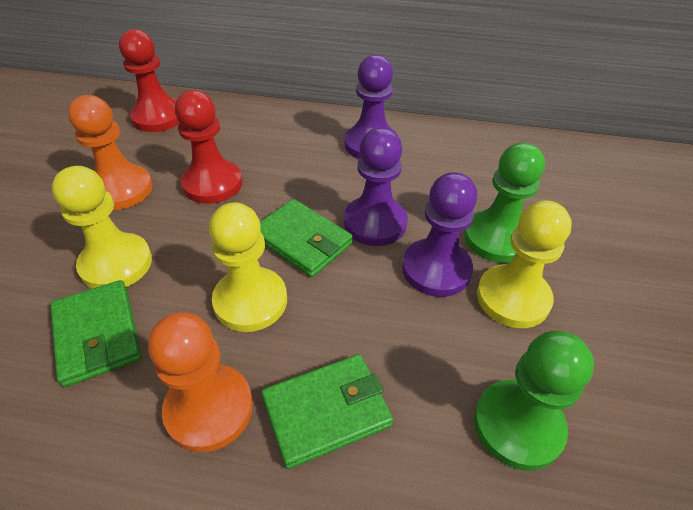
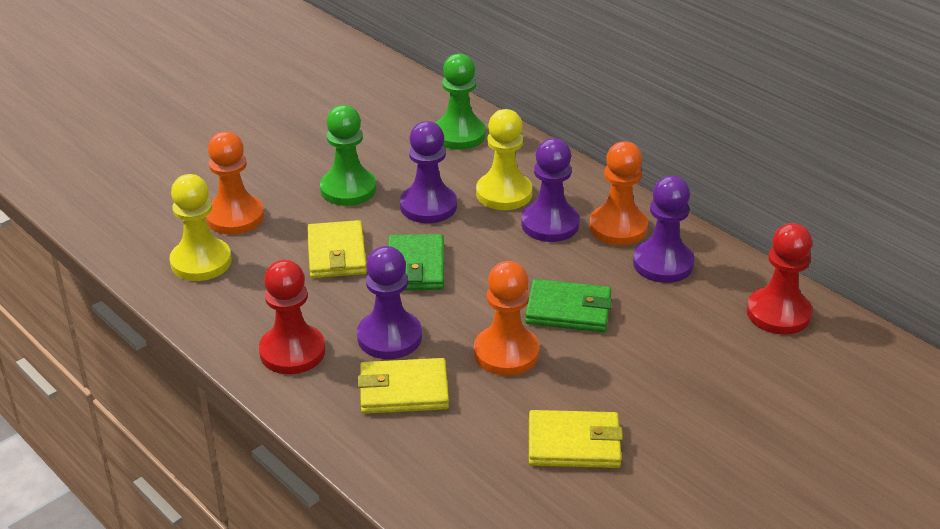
green wallet: 3 -> 2
orange pawn: 2 -> 3
purple pawn: 3 -> 4
yellow pawn: 3 -> 2
yellow wallet: 0 -> 3

